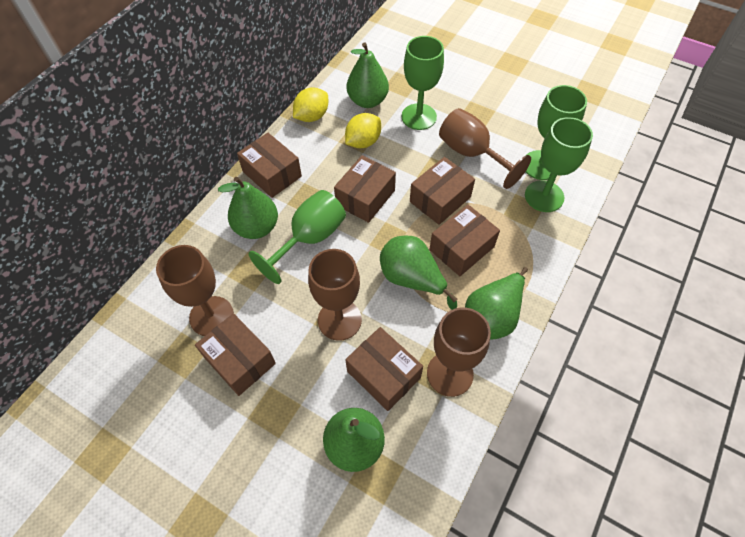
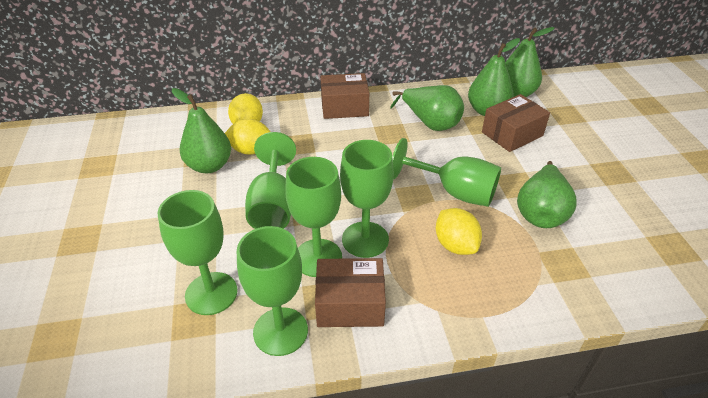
brown box: 6 -> 3
brown goblet: 4 -> 0
green goblet: 4 -> 6
yellow lemon: 2 -> 3

